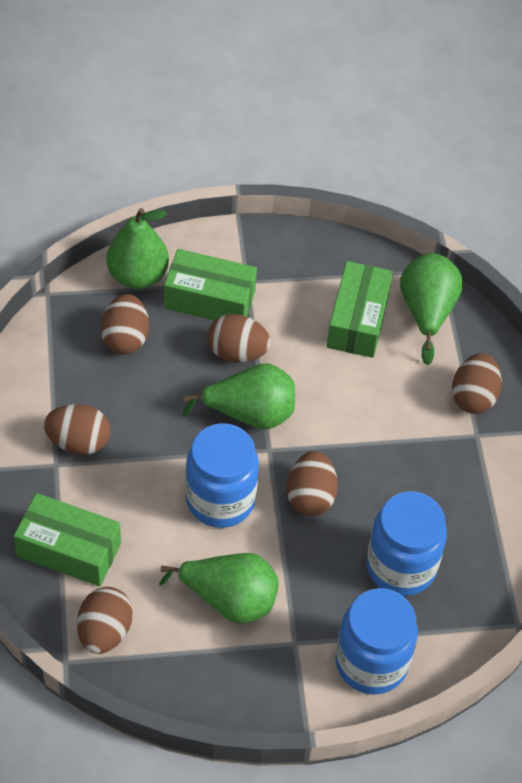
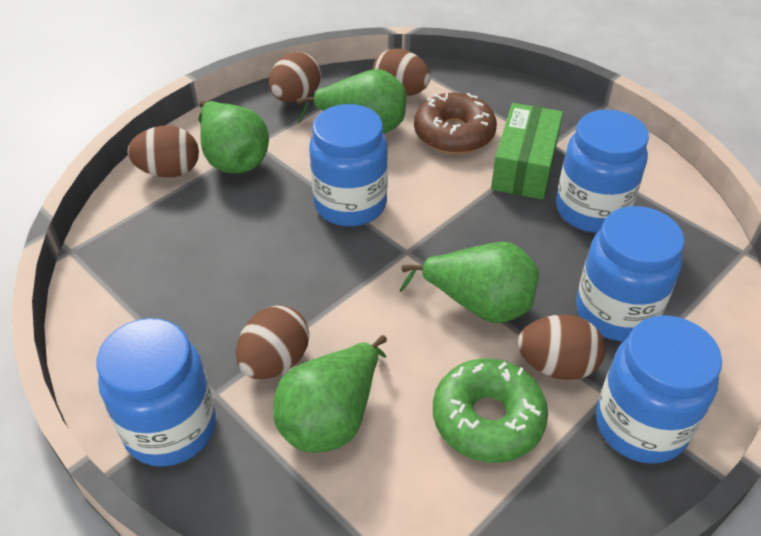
blue jar: 3 -> 5
brown donut: 0 -> 1
brown egg: 6 -> 5
green box: 3 -> 1
green donut: 0 -> 1

